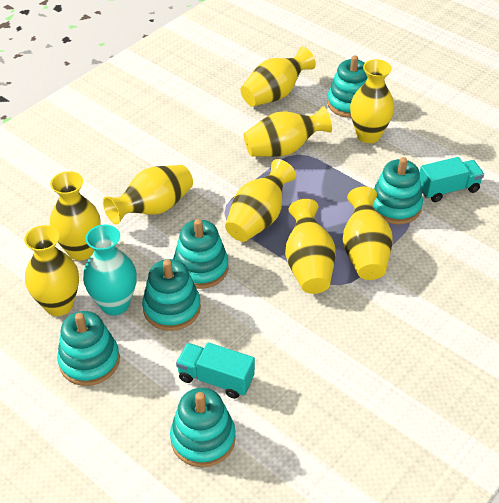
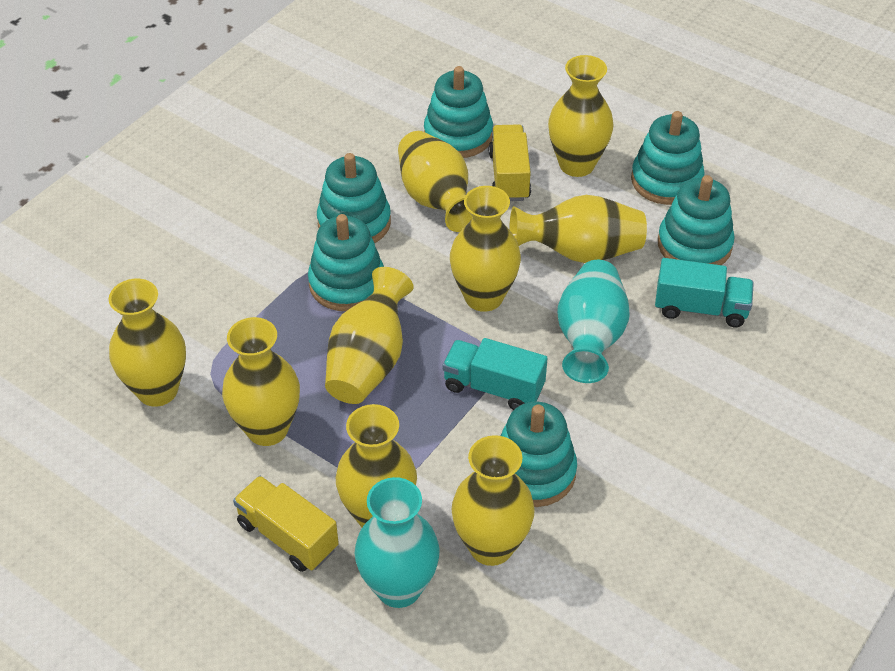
turquoise vase: 1 -> 2
yellow truck: 0 -> 2

